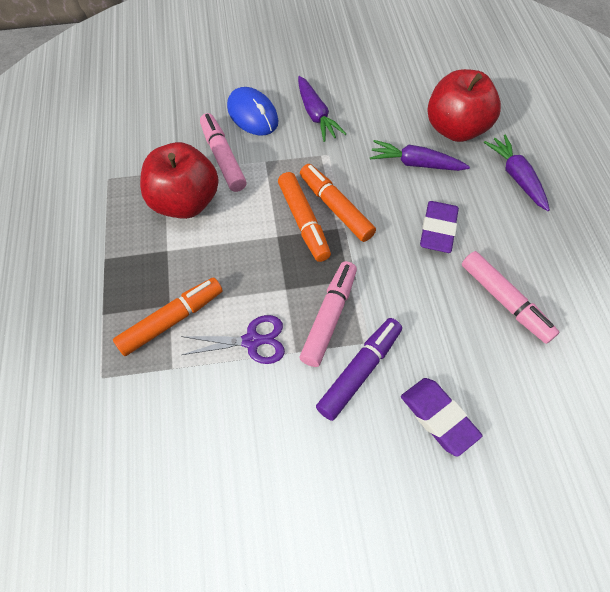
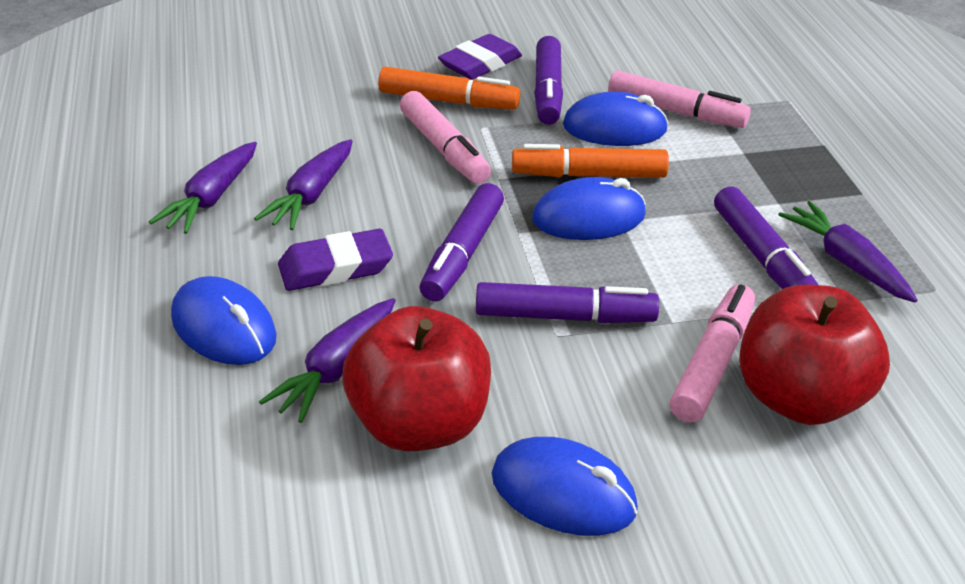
blue mouse: 1 -> 4
orange marker: 3 -> 2
purple carrot: 3 -> 4
purple marker: 1 -> 4
purple scissors: 1 -> 0

